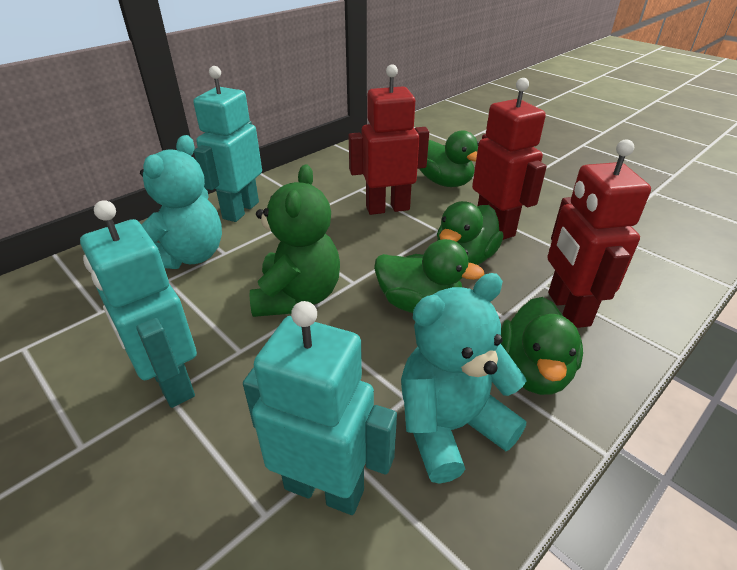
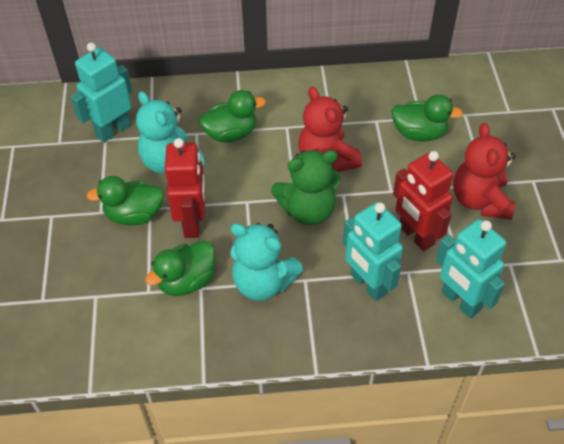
red robot: 3 -> 2
red teddy bear: 0 -> 2

